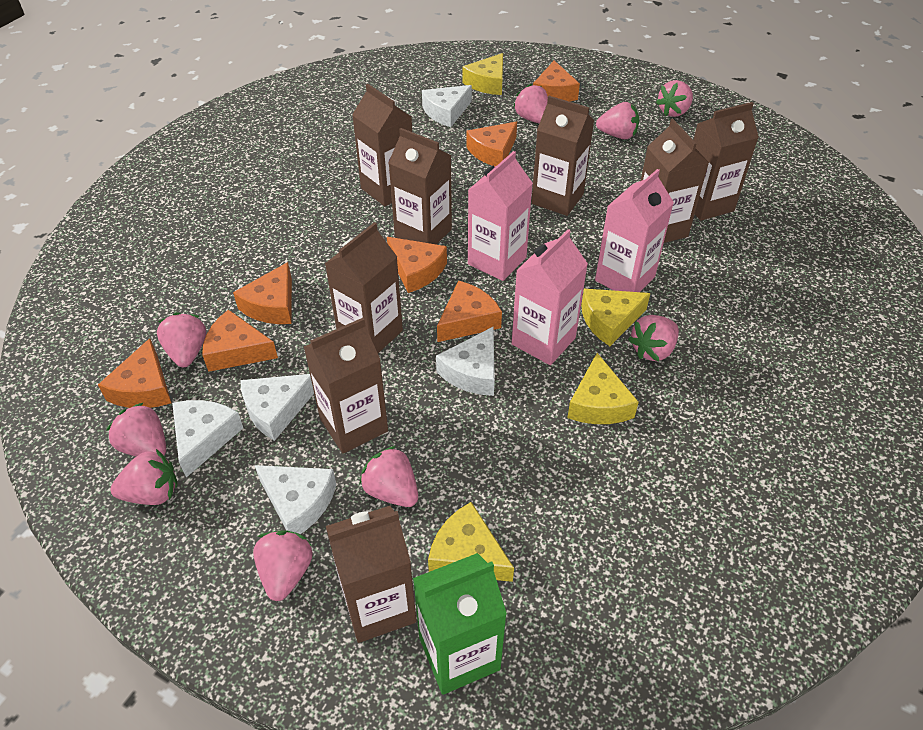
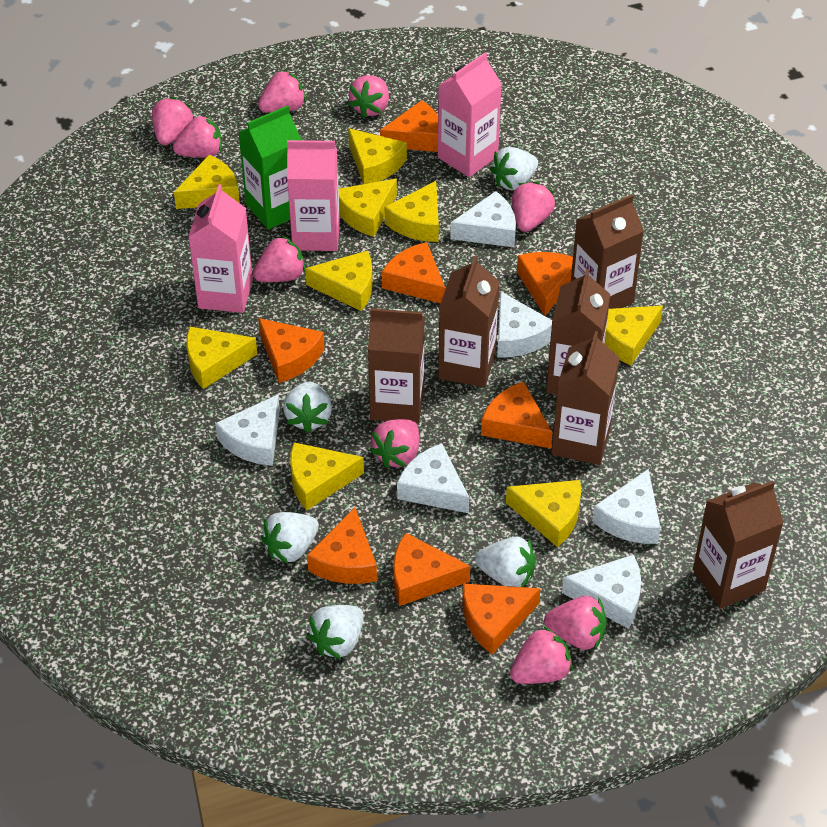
brown carton: 8 -> 6
orange cheese: 7 -> 8
white cheese: 5 -> 6
white strawberry: 0 -> 5
yellow cheese: 4 -> 9

